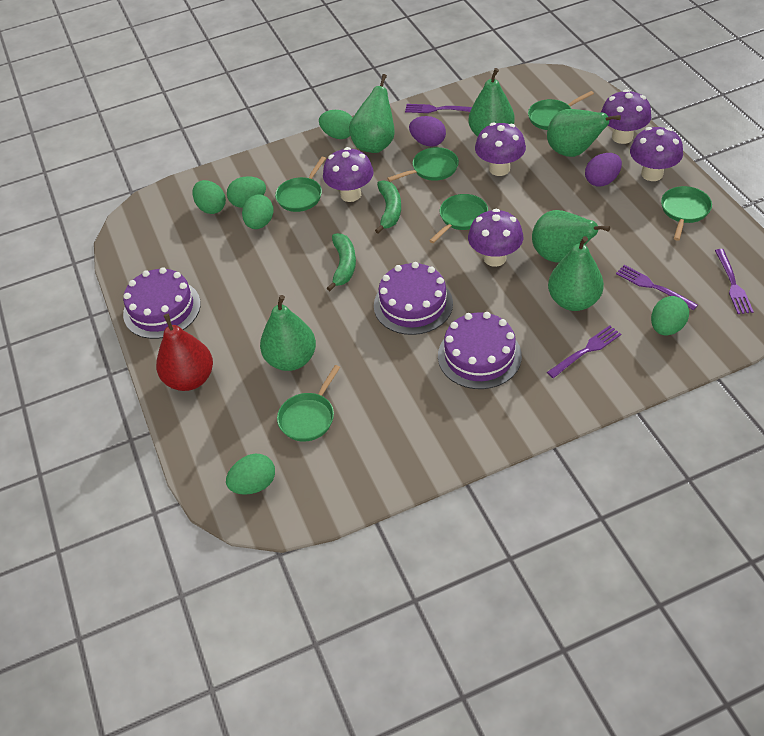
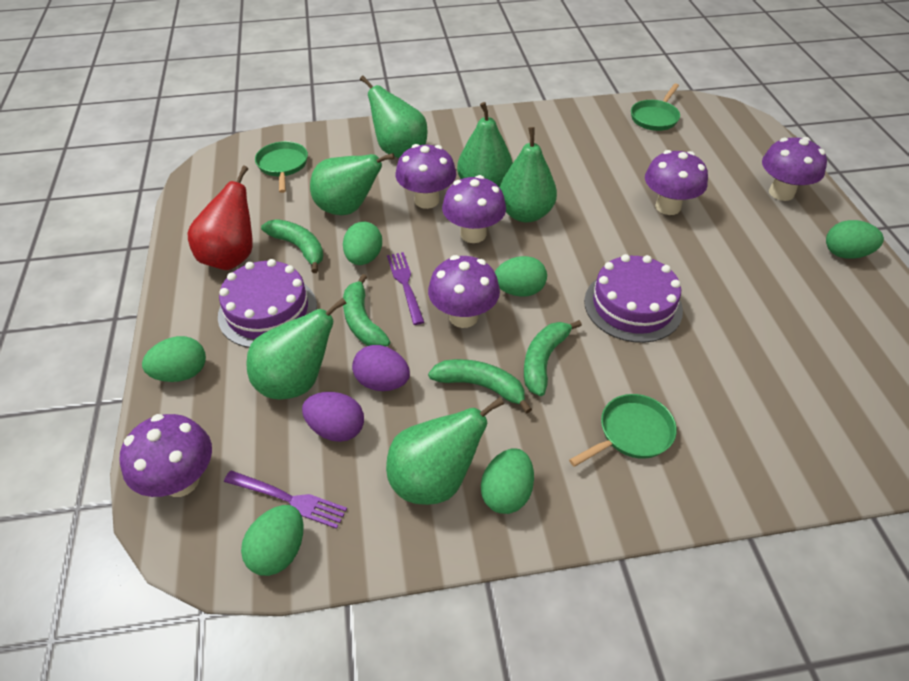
green banana: 2 -> 4
green pan: 6 -> 3
purple cake: 3 -> 2
purple fork: 4 -> 2
purple mushroom: 5 -> 6

